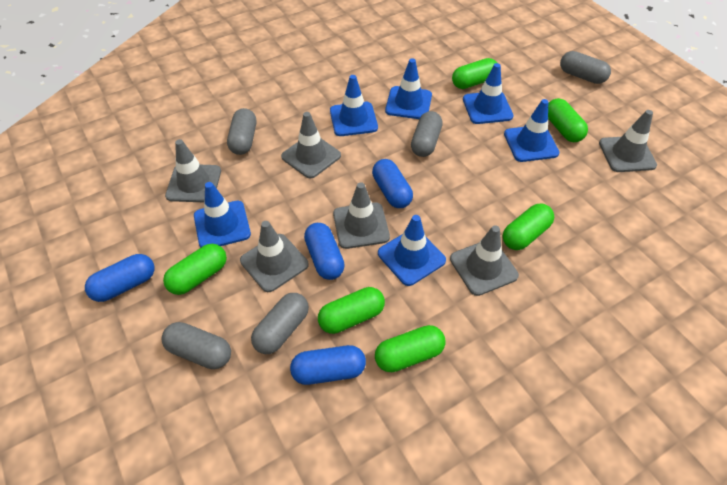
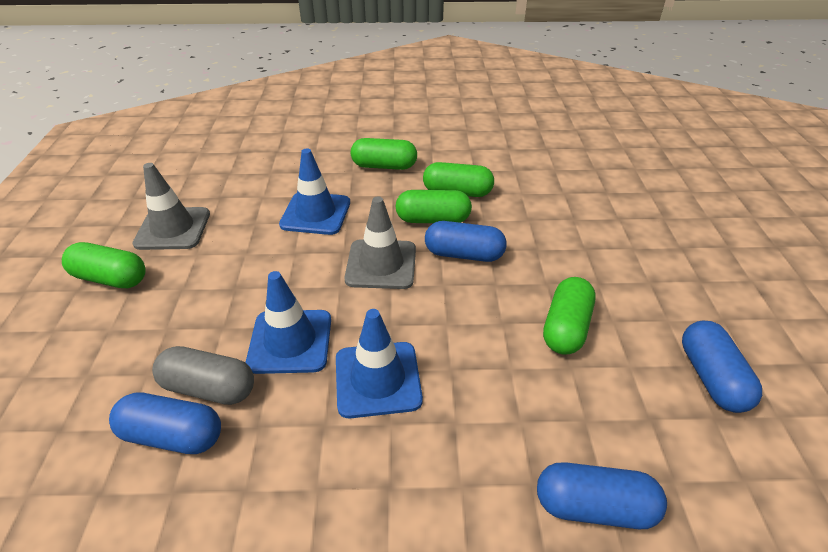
blue traffic cone: 6 -> 3
green capsule: 6 -> 5
grey capsule: 5 -> 1
grey traffic cone: 6 -> 2

